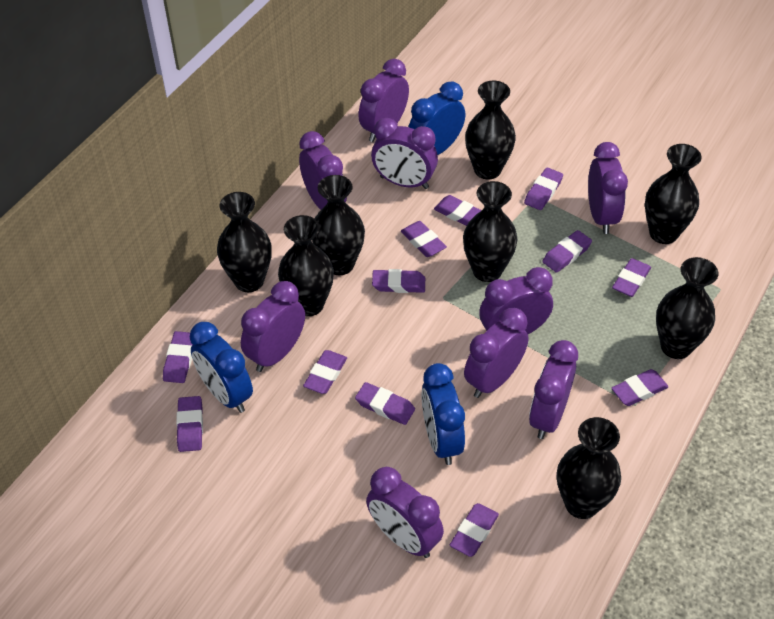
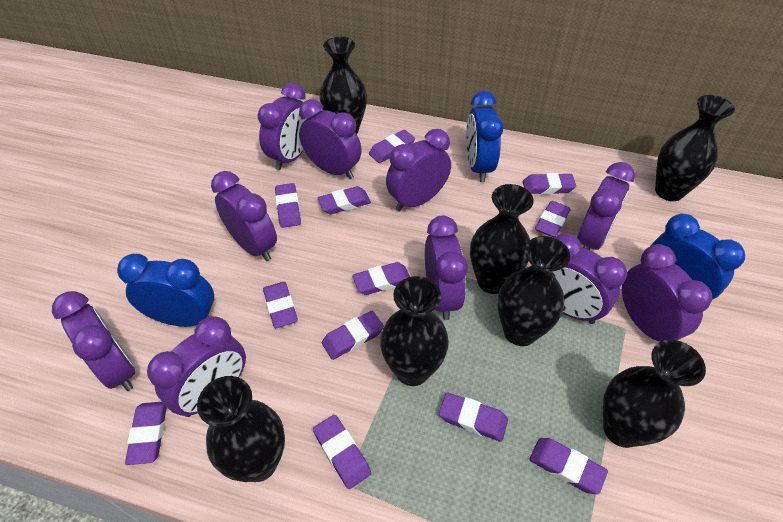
black vase: 8 -> 7
purple clock: 9 -> 10

